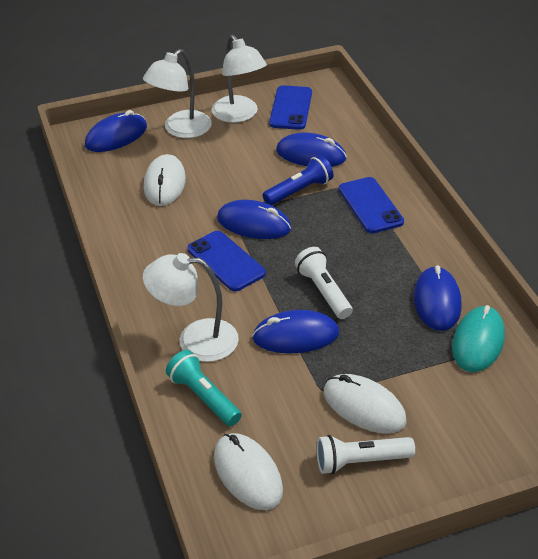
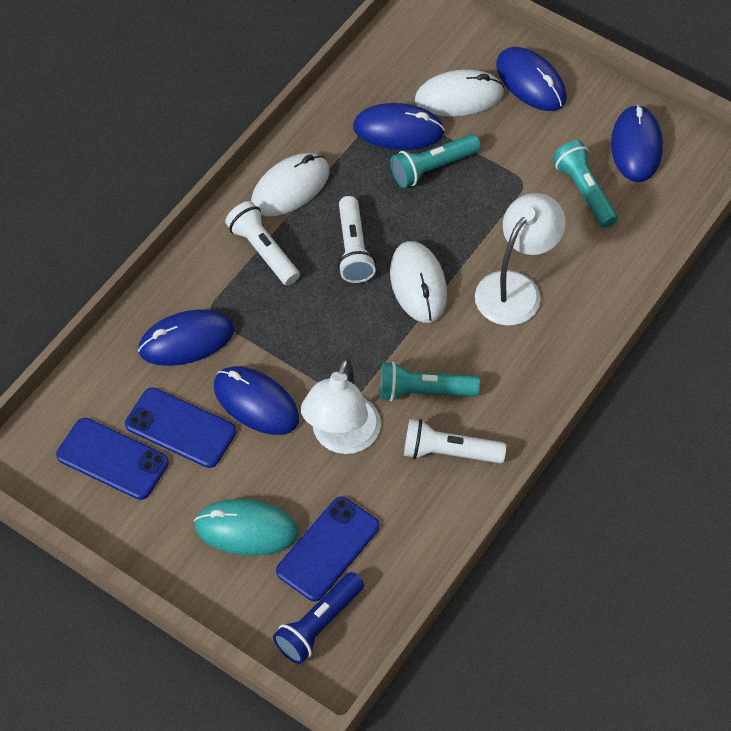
turquoise flashlight: 1 -> 3
white flashlight: 2 -> 3
white lamp: 3 -> 2

